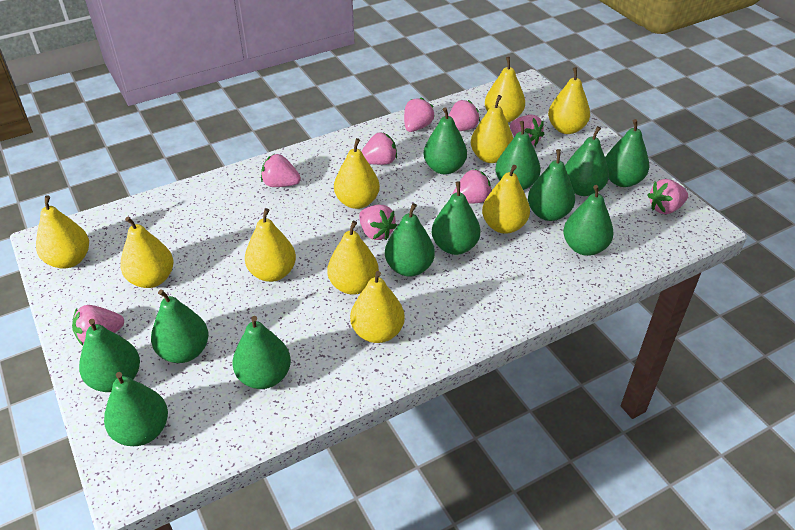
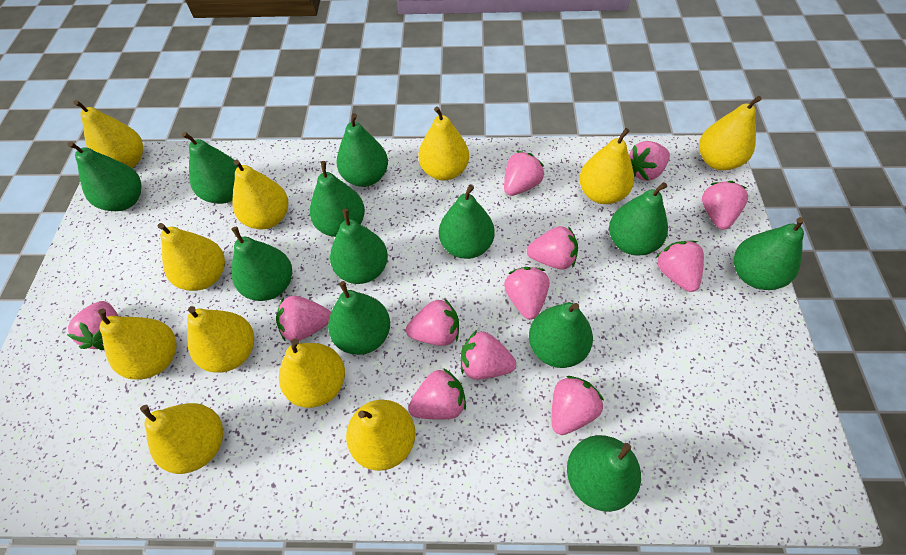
pink strawberry: 9 -> 12
yellow pear: 10 -> 11

